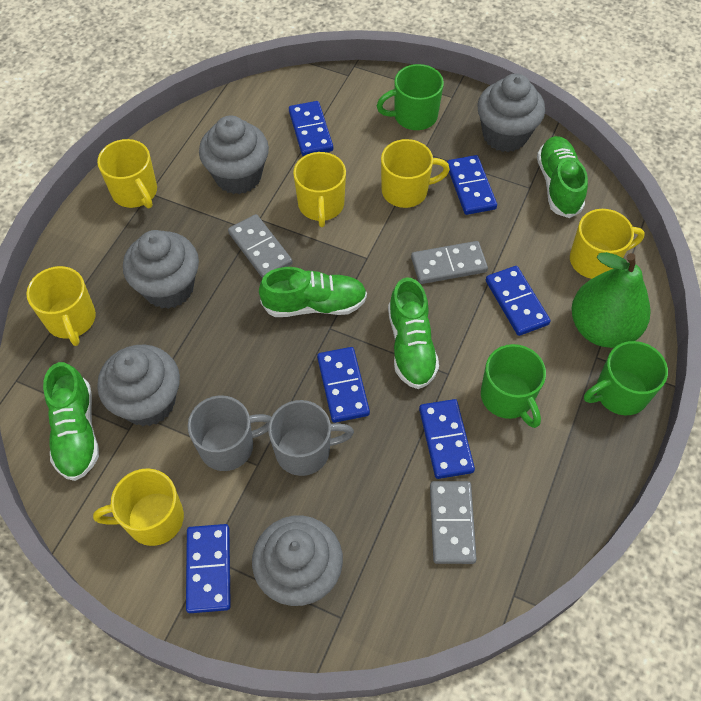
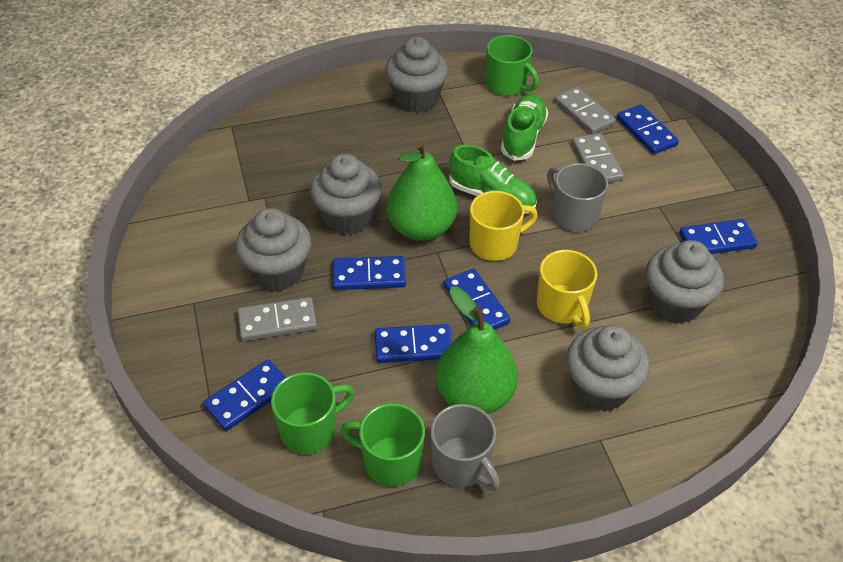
green pear: 1 -> 2
green shoe: 4 -> 2
yellow mug: 6 -> 2

